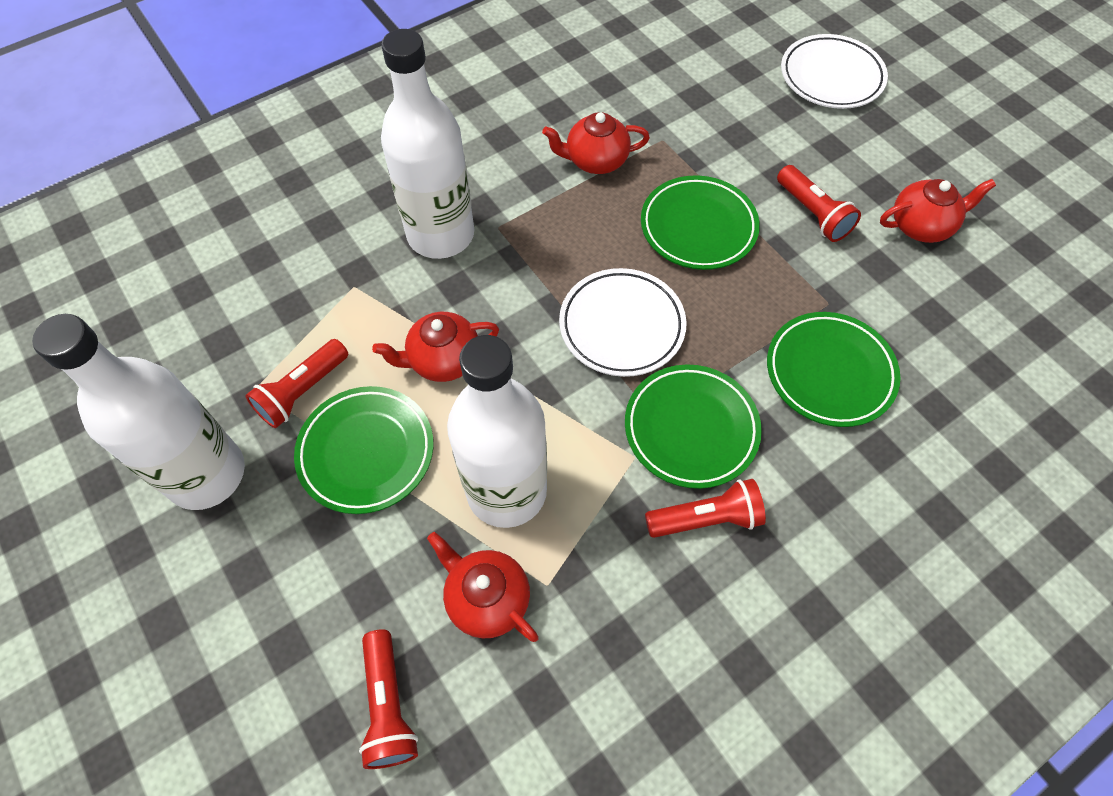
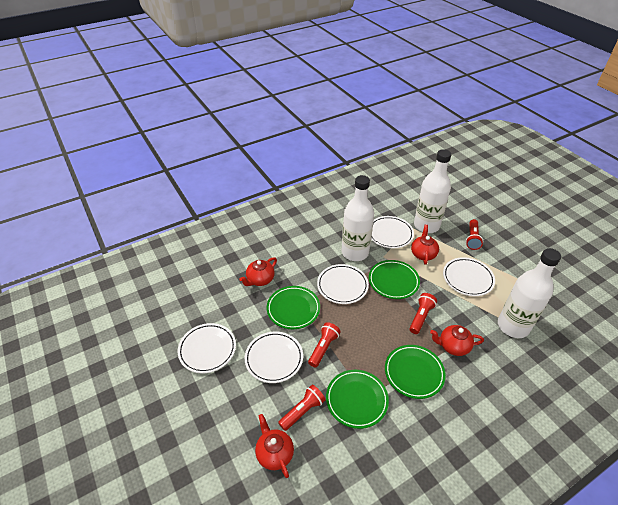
white plate: 2 -> 5

